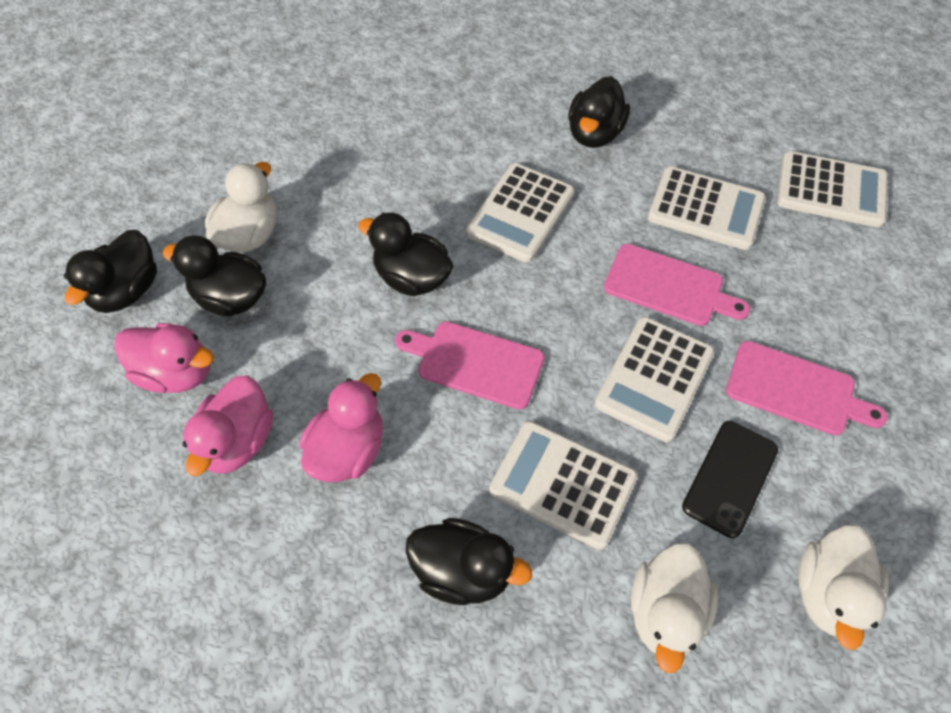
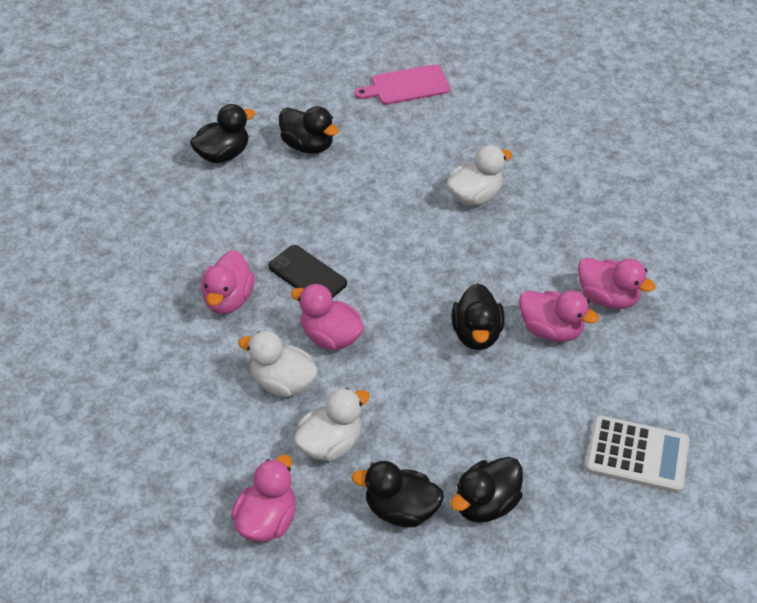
pink cutting board: 3 -> 1
pink duck: 3 -> 5
white calculator: 5 -> 1

